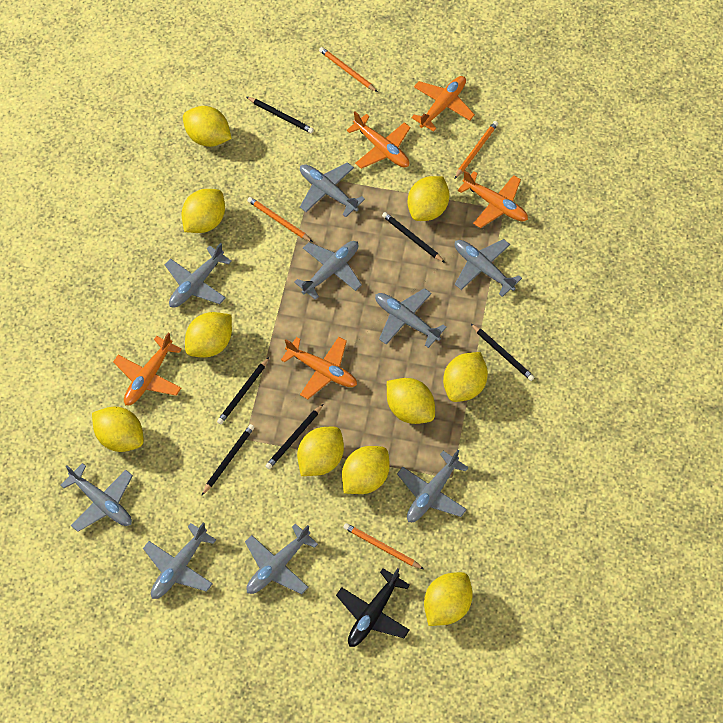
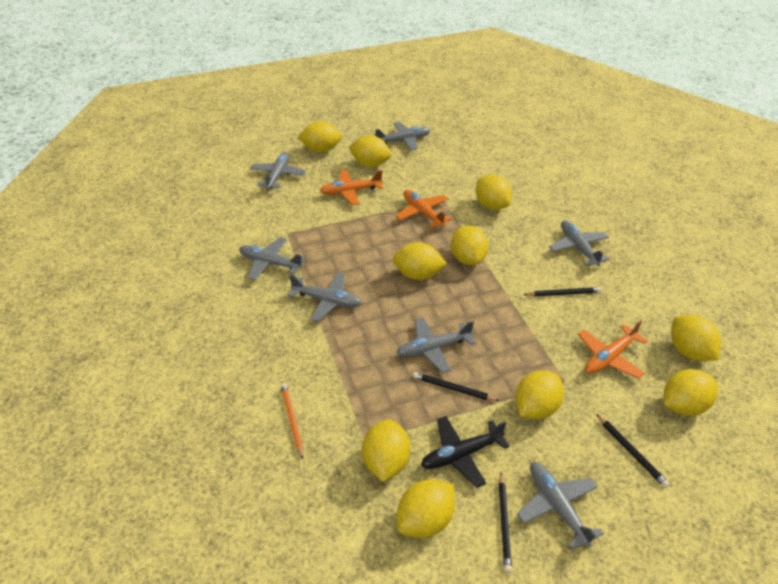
black pencil: 6 -> 4
grey plane: 9 -> 7
orange pencil: 4 -> 1
orange plane: 5 -> 3

